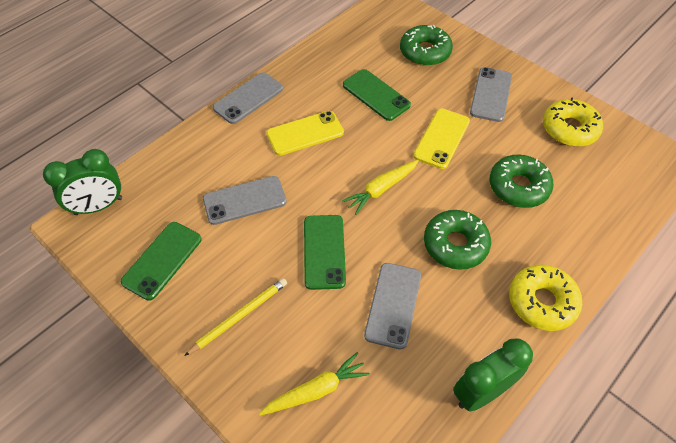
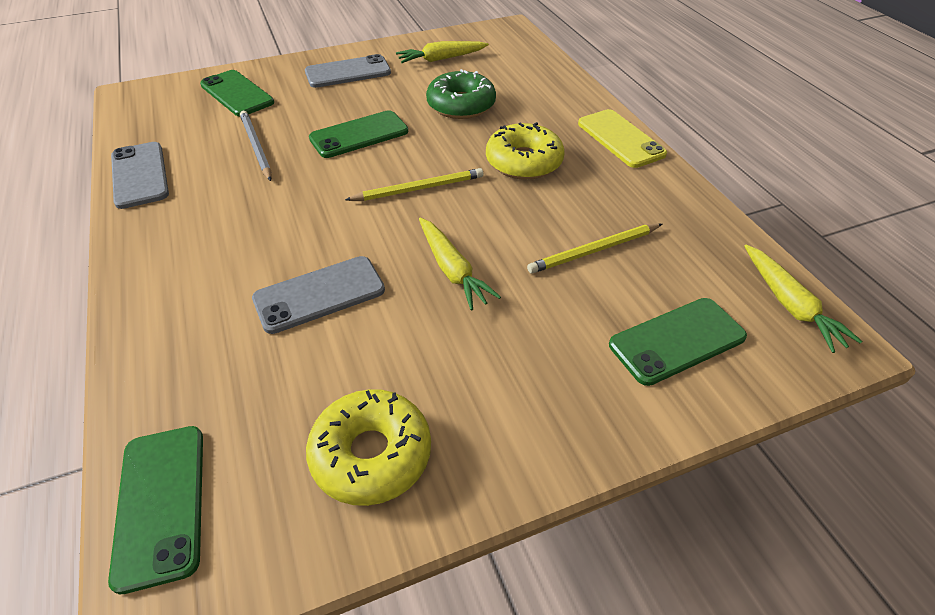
green clock: 2 -> 0
green donut: 3 -> 1
green phone: 3 -> 4
grey pencil: 0 -> 1
grey phone: 4 -> 3
yellow carrot: 2 -> 3
yellow pencil: 1 -> 2
yellow phone: 2 -> 1

